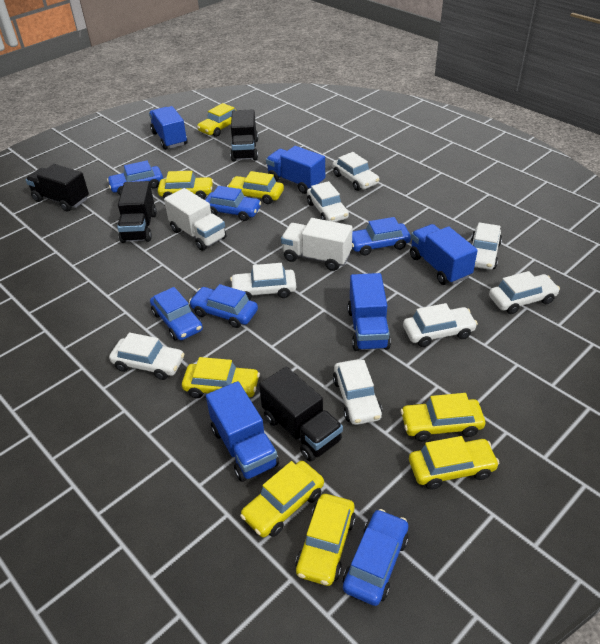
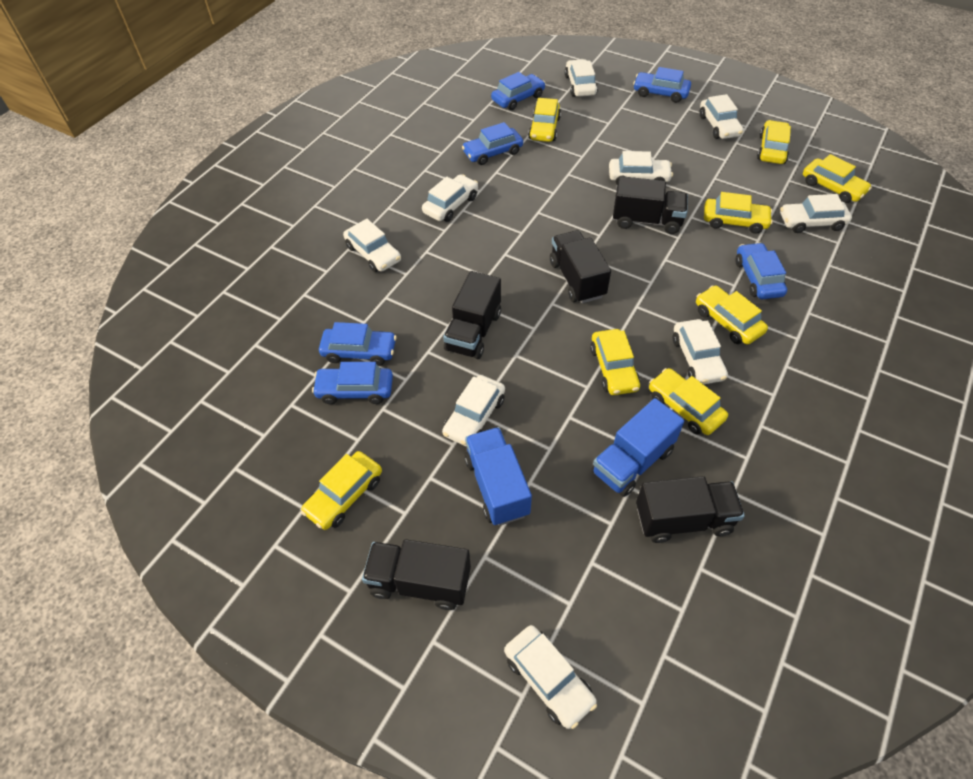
black truck: 4 -> 5
blue truck: 5 -> 2
white car: 8 -> 9
white truck: 2 -> 0

